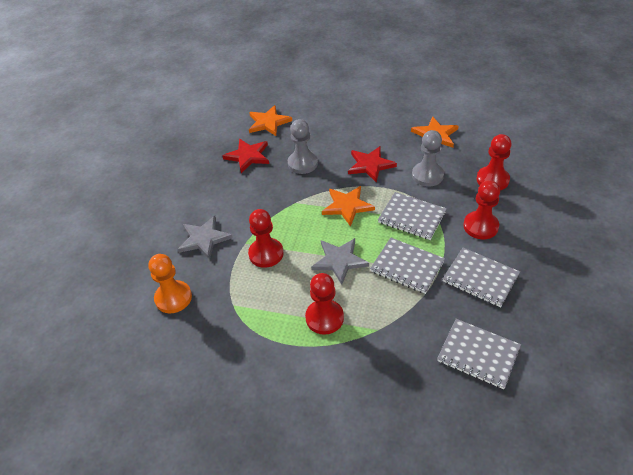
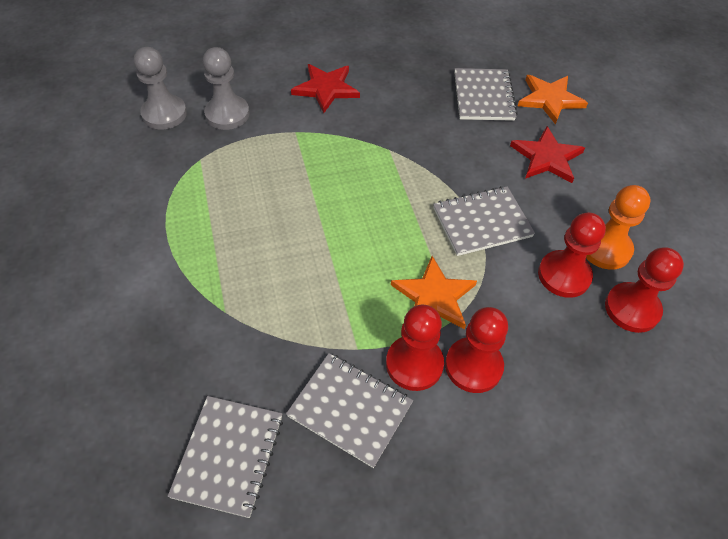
grey star: 2 -> 0
orange star: 3 -> 2

